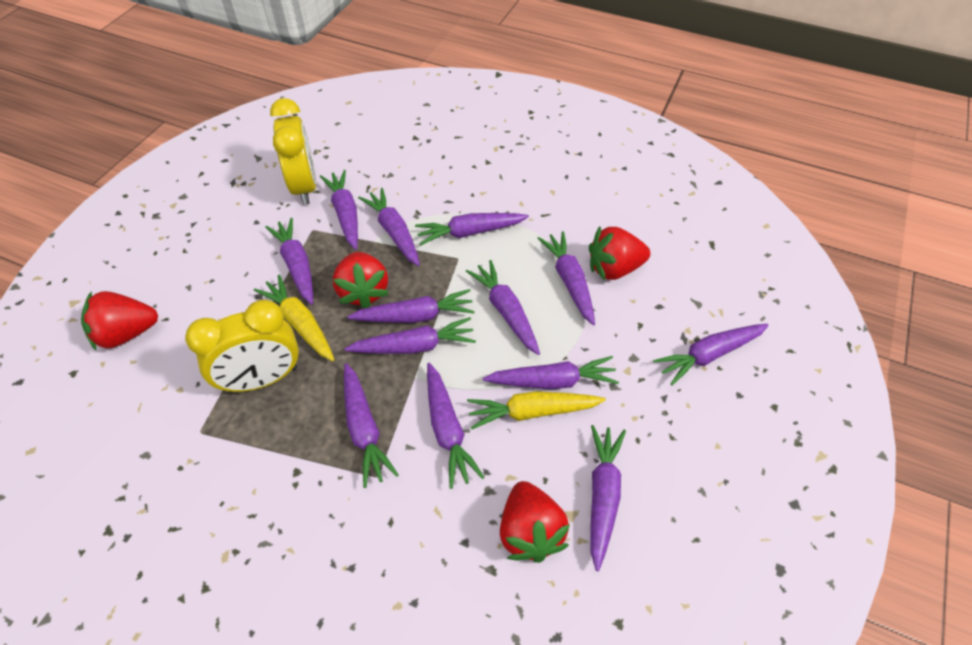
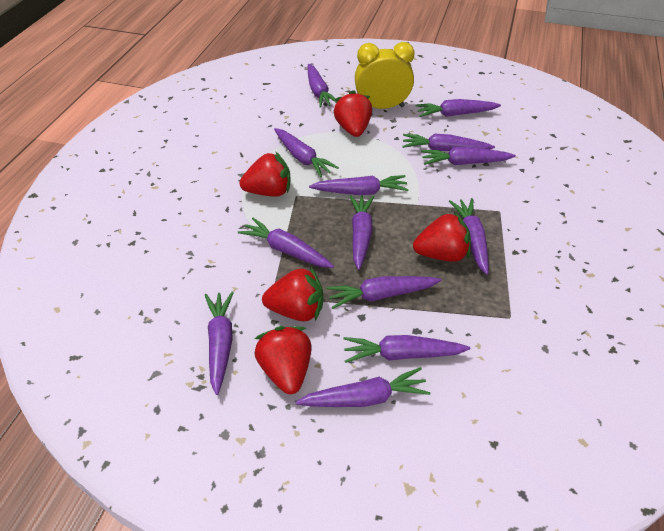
red strawberry: 4 -> 5
yellow carrot: 2 -> 0
yellow clock: 2 -> 1

